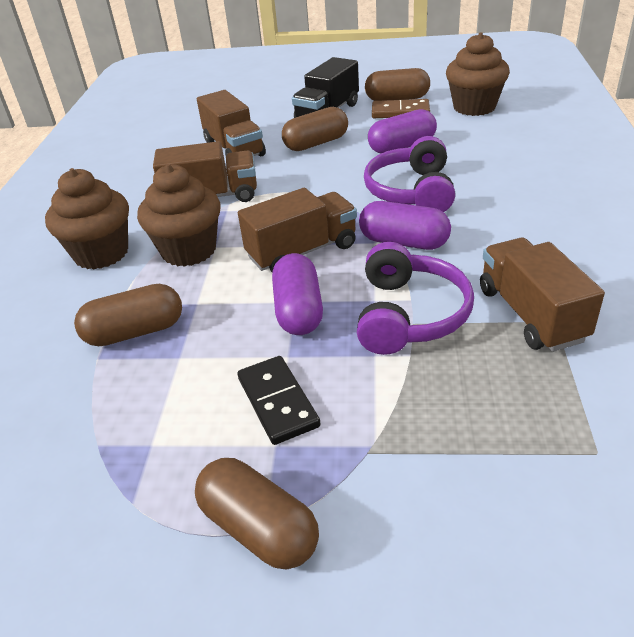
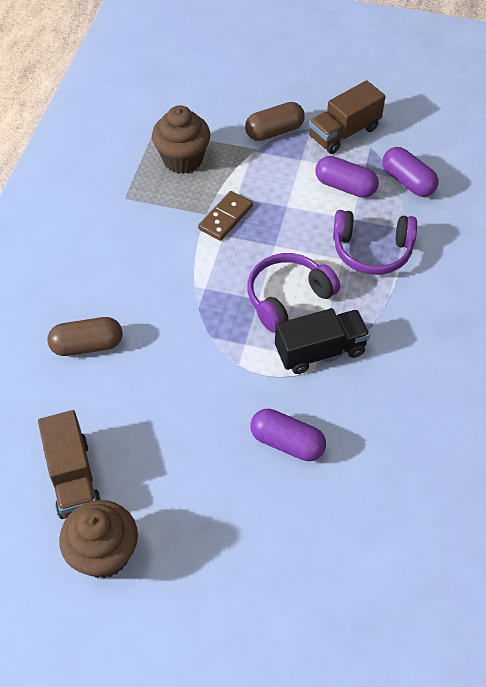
black domino: 1 -> 0
brown capsule: 4 -> 2
brown cupcake: 3 -> 2
brown truck: 4 -> 2

